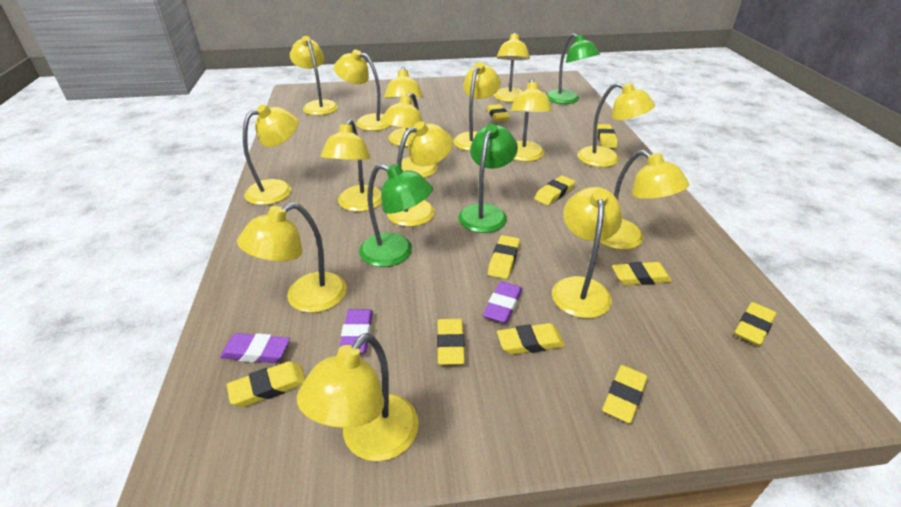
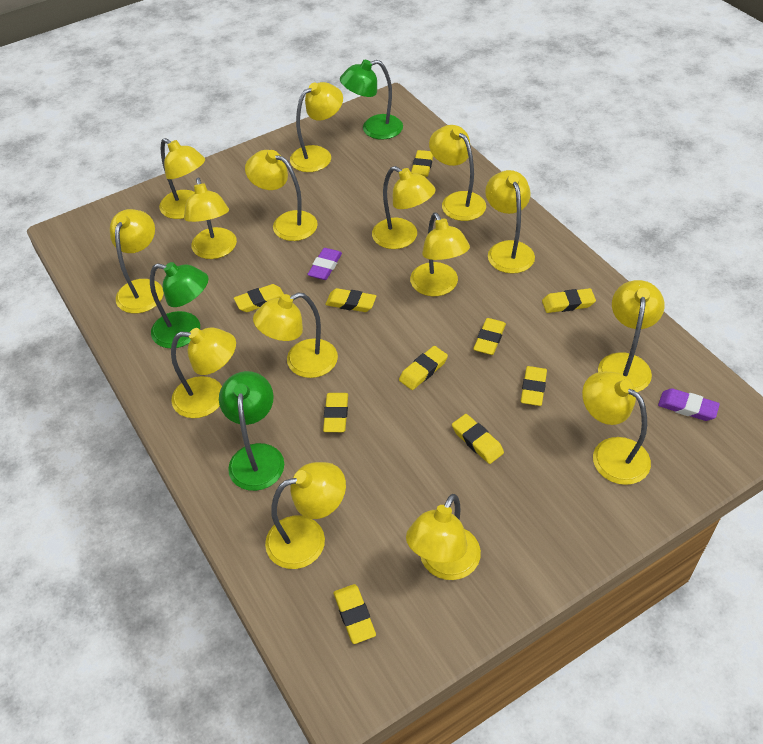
purple eraser: 3 -> 2

